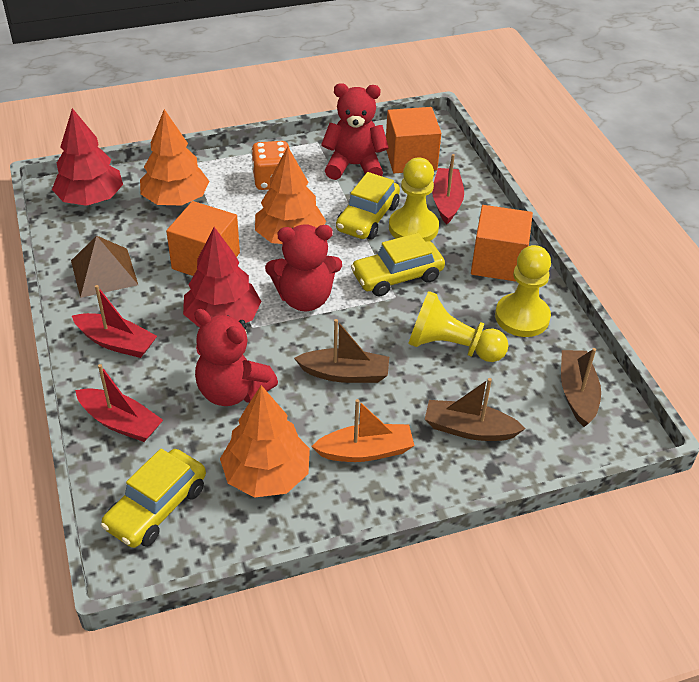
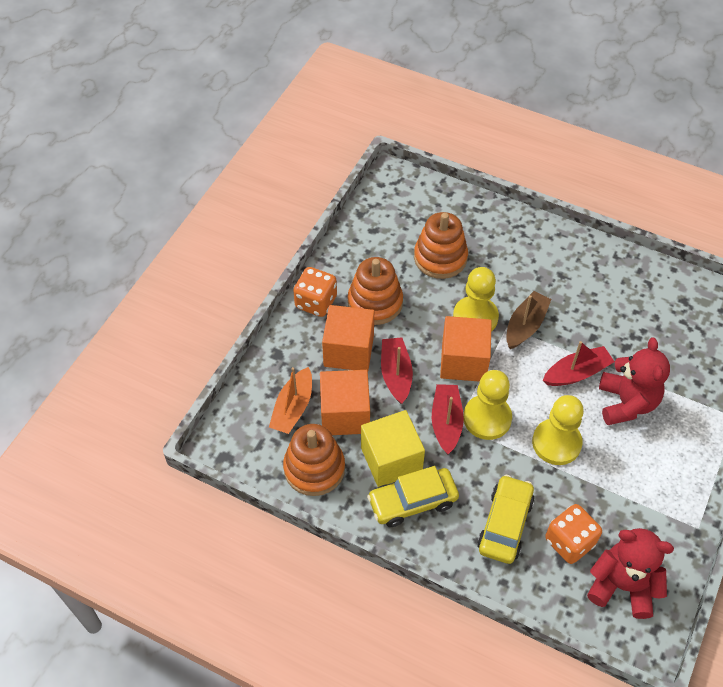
brown boat: 3 -> 1
brown pyramid: 1 -> 0
orange dice: 1 -> 2
orange stacking toy: 0 -> 3
orange tree: 3 -> 0
red teddy bear: 3 -> 2
red tree: 2 -> 0
yellow car: 3 -> 2
yellow cube: 0 -> 1

